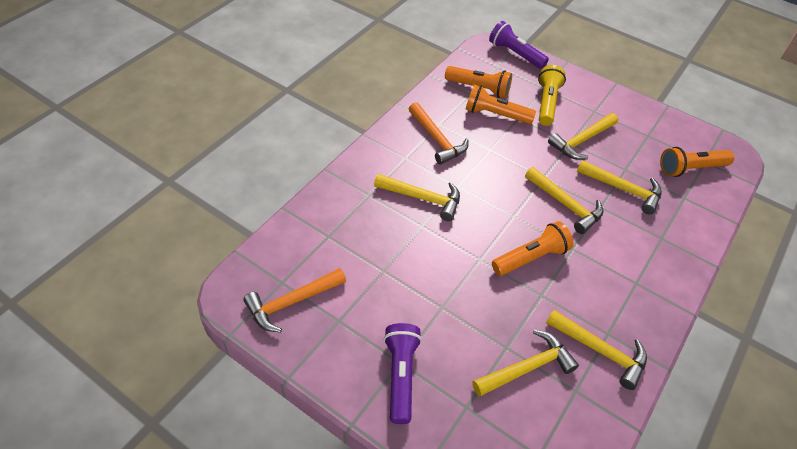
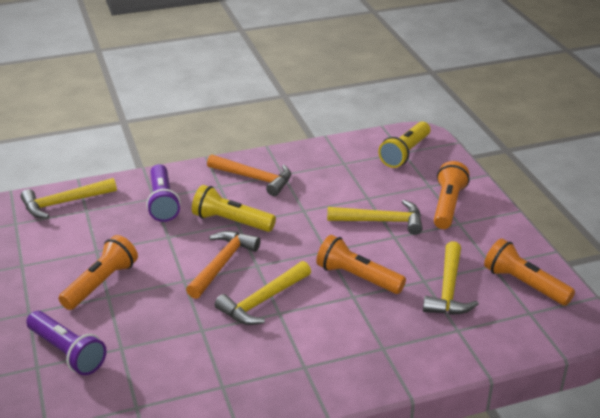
yellow flashlight: 1 -> 2
yellow hammer: 6 -> 4

